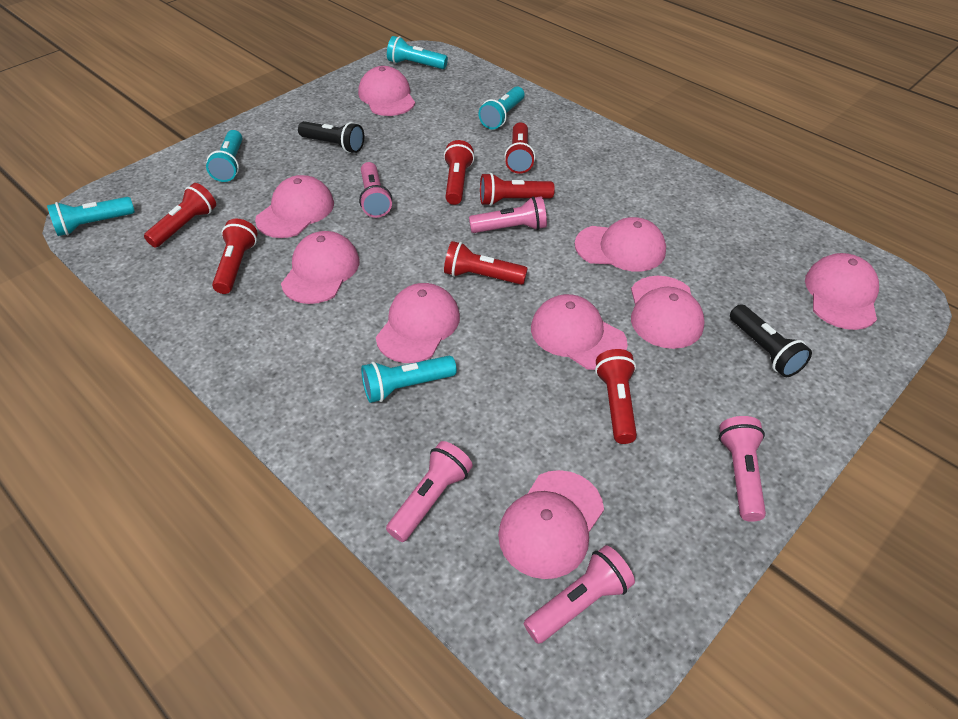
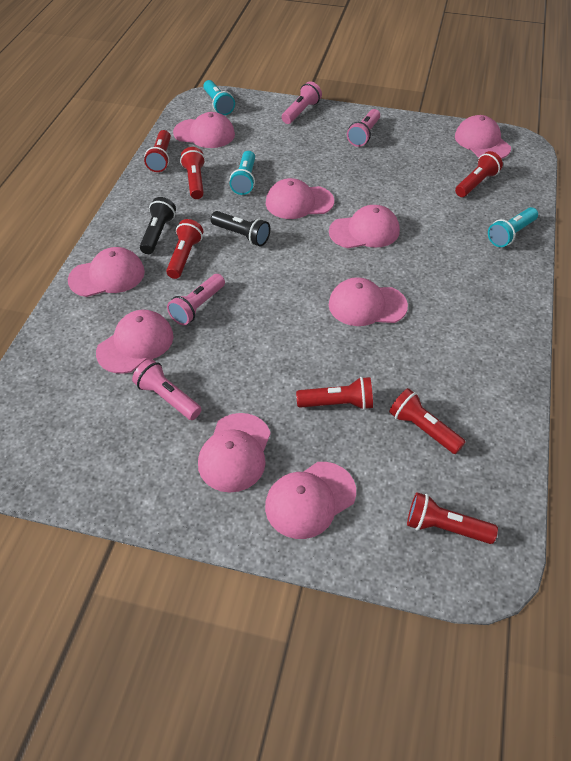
pink flashlight: 5 -> 4
turquoise flashlight: 5 -> 3

